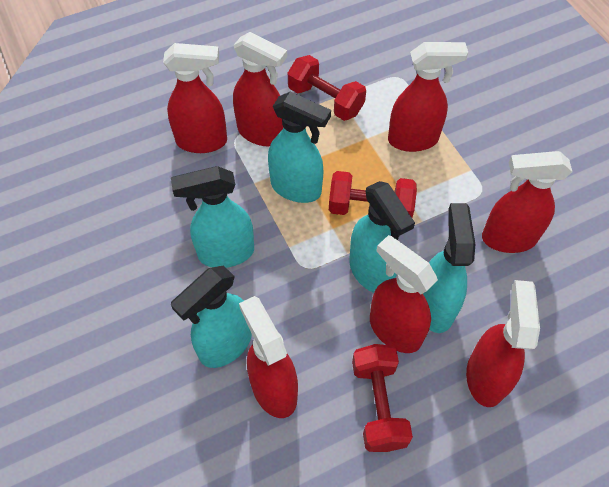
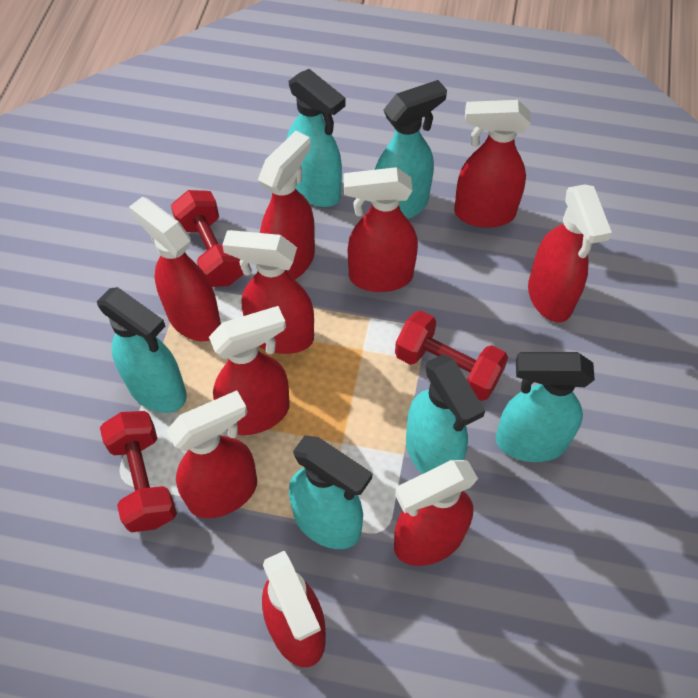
red spray bottle: 7 -> 10
turquoise spray bottle: 5 -> 6

